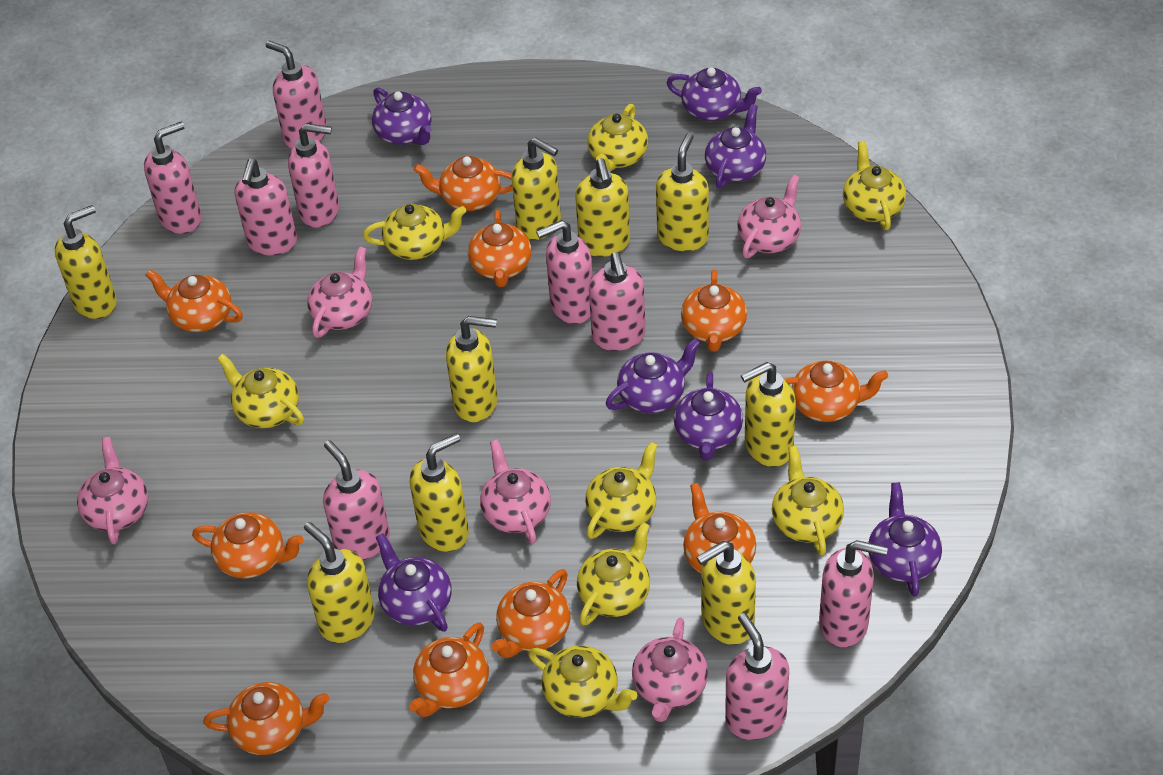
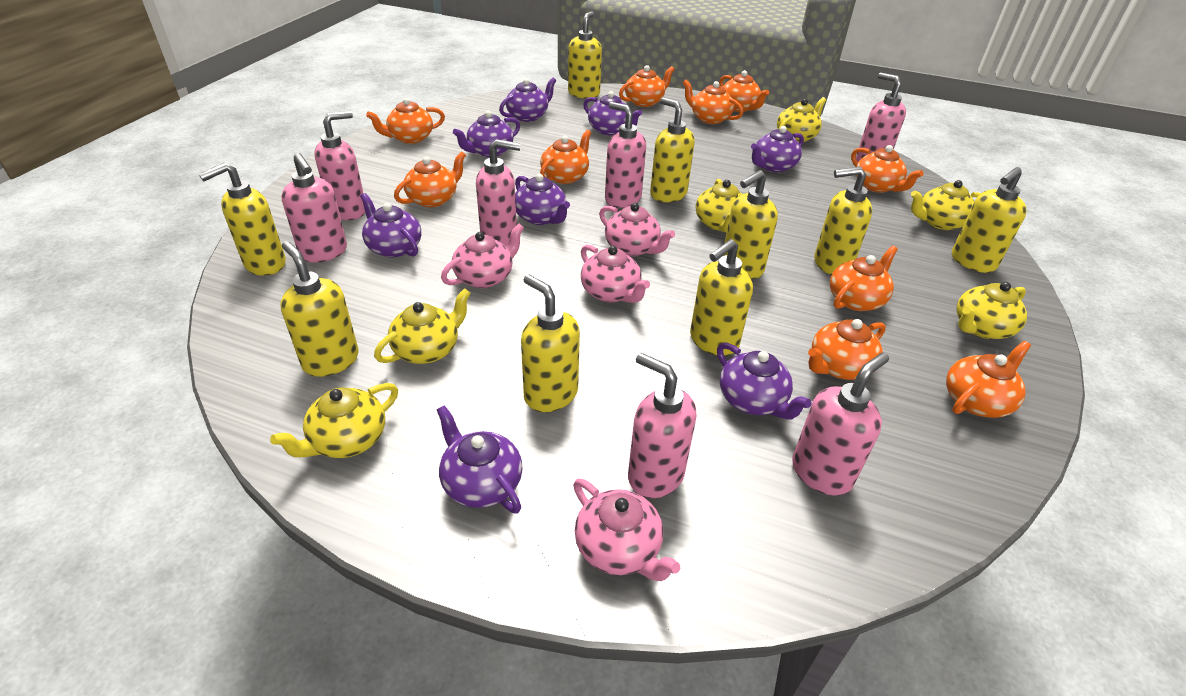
pink soap dispenser: 9 -> 7
pink teapot: 5 -> 4
purple teapot: 7 -> 8
yellow teapot: 8 -> 6

